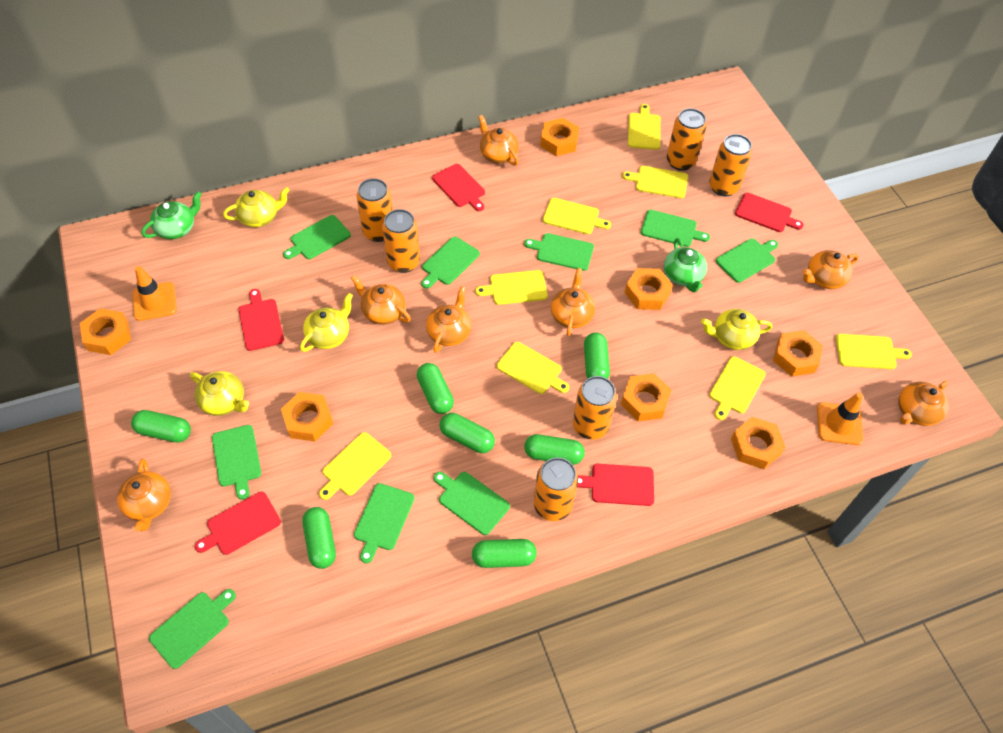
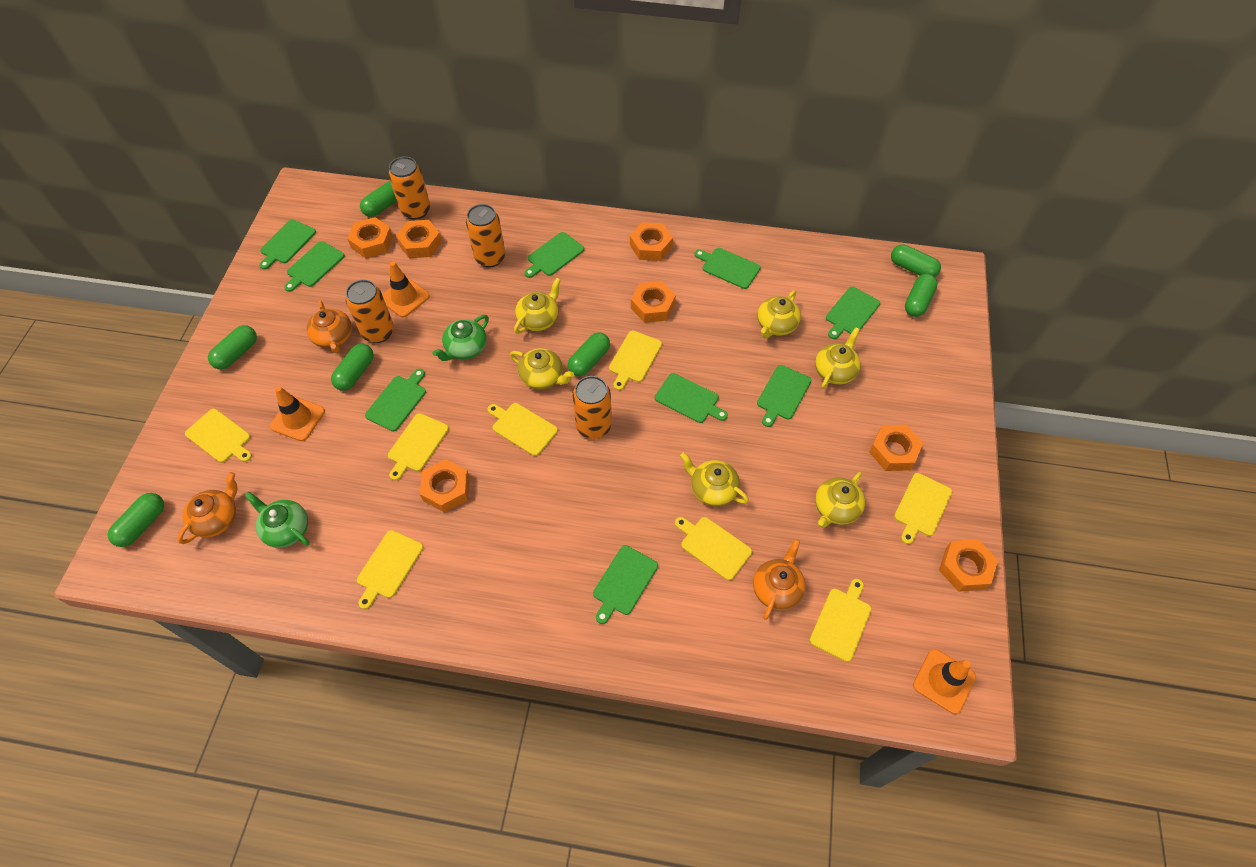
orange can: 6 -> 4
orange teapot: 7 -> 3
orange traffic cone: 2 -> 3
red cutting board: 5 -> 0
yellow teapot: 4 -> 6

